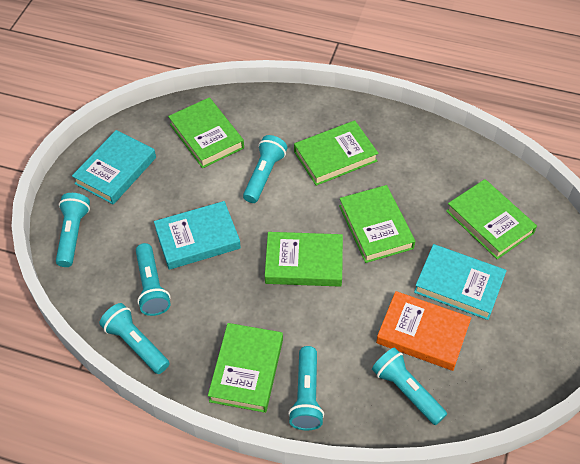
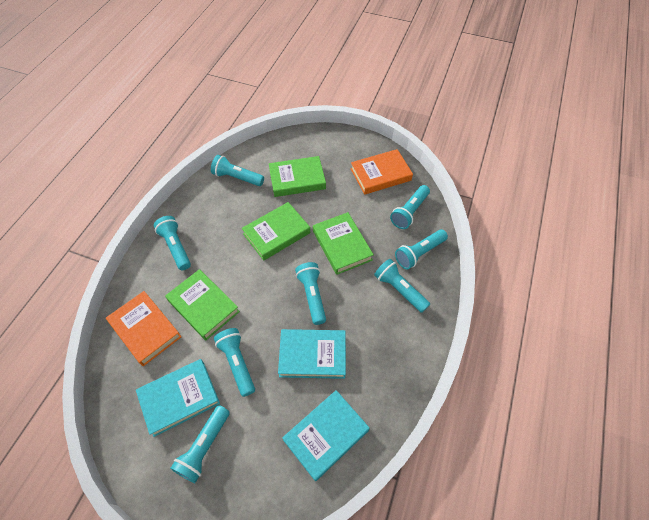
green book: 6 -> 4
orange book: 1 -> 2
turquoise flashlight: 6 -> 8

